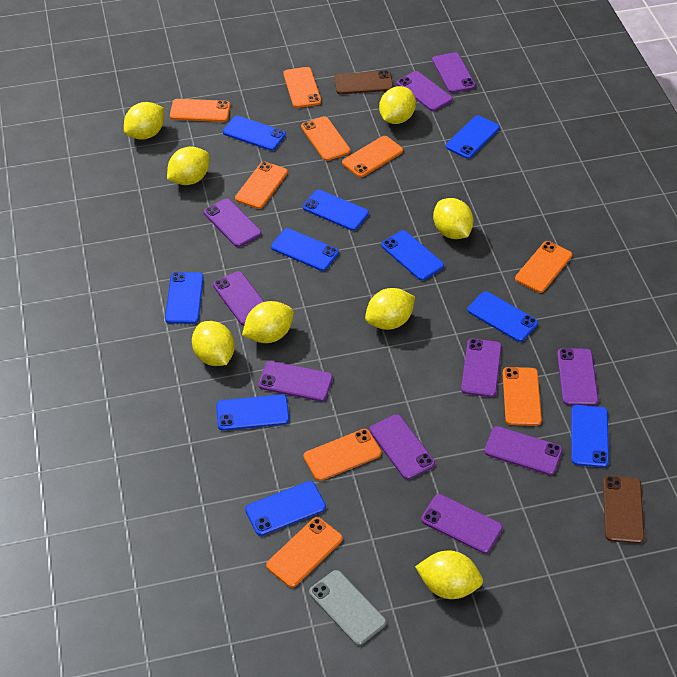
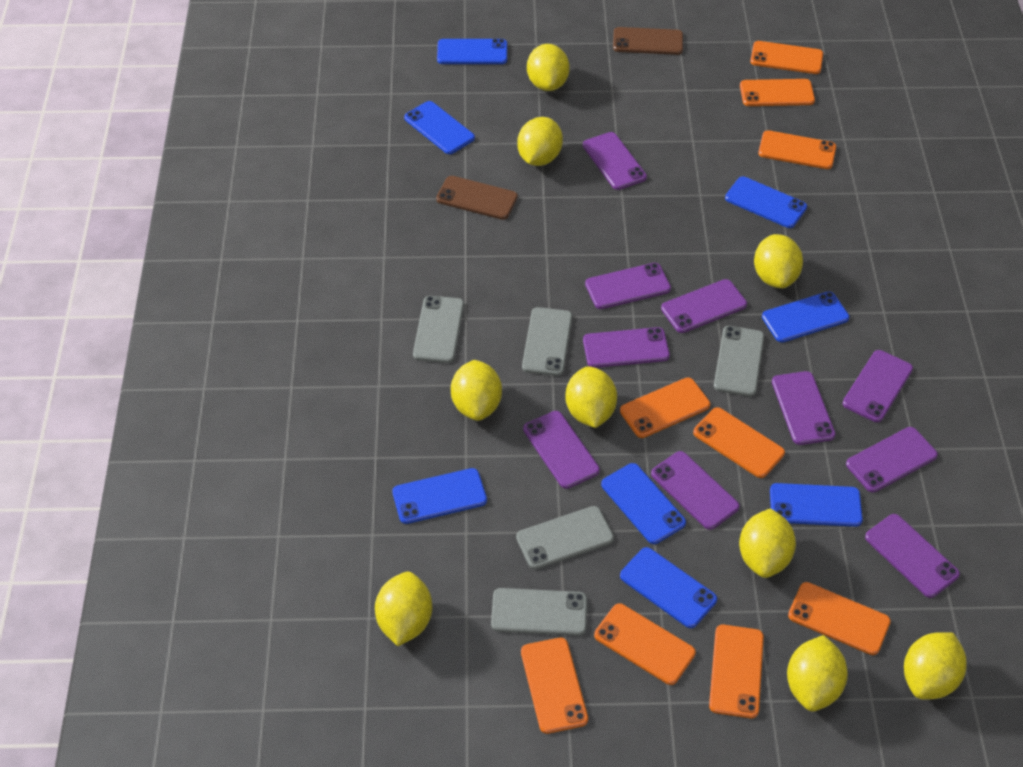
blue phone: 10 -> 8
grey phone: 1 -> 5
yellow lemon: 8 -> 9

